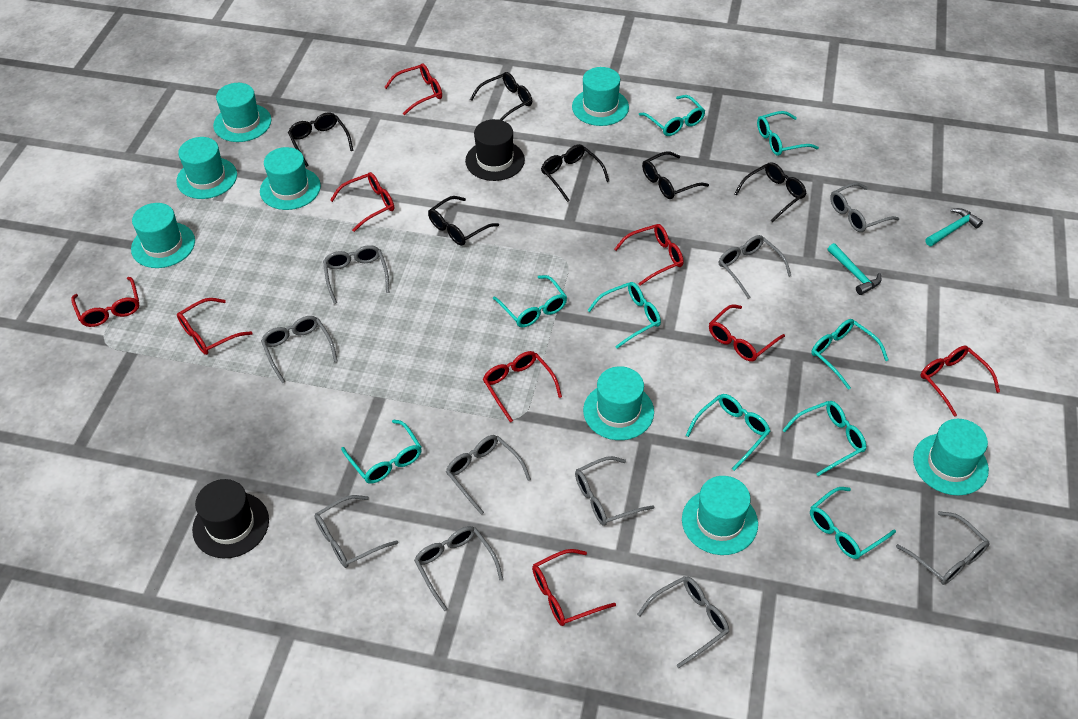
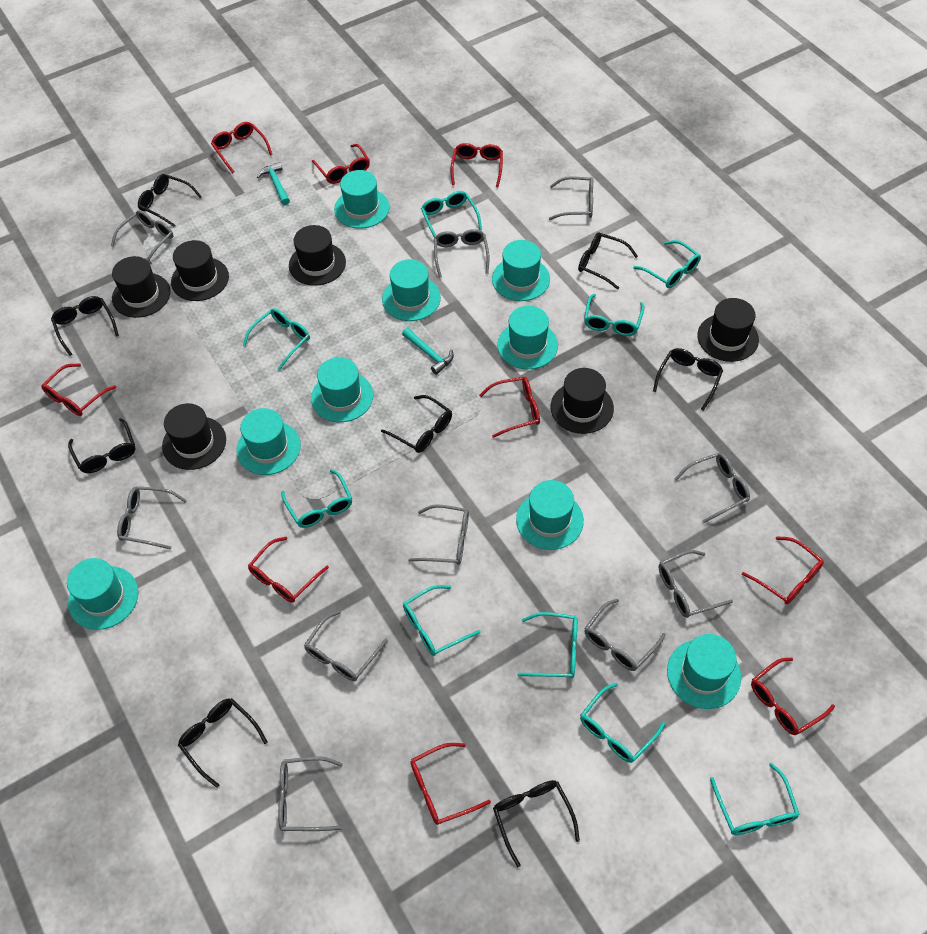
black glasses: 6 -> 8
black hat: 2 -> 6
turquoise hat: 8 -> 9

